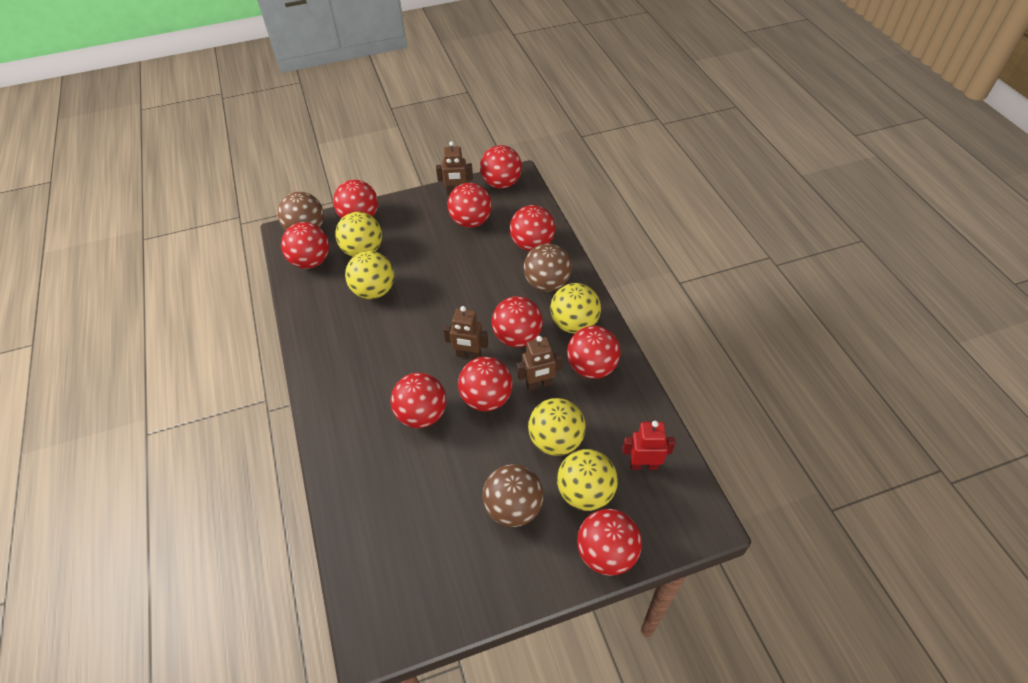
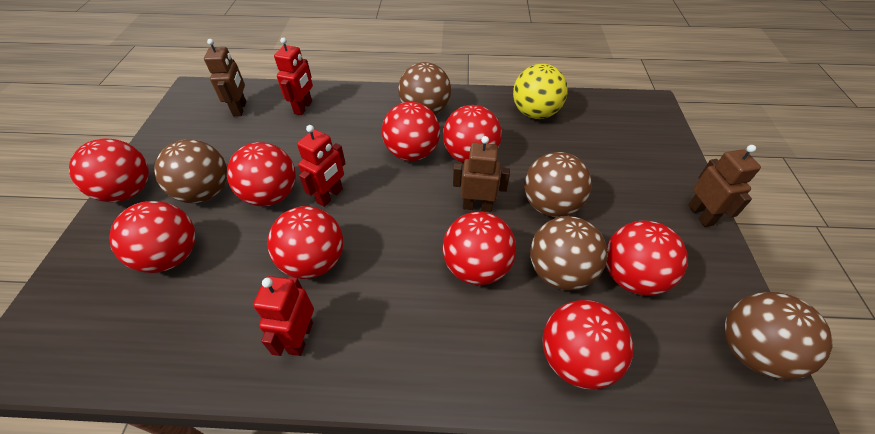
brown ball: 3 -> 5
red ball: 10 -> 9
red robot: 1 -> 3
yellow ball: 5 -> 1

